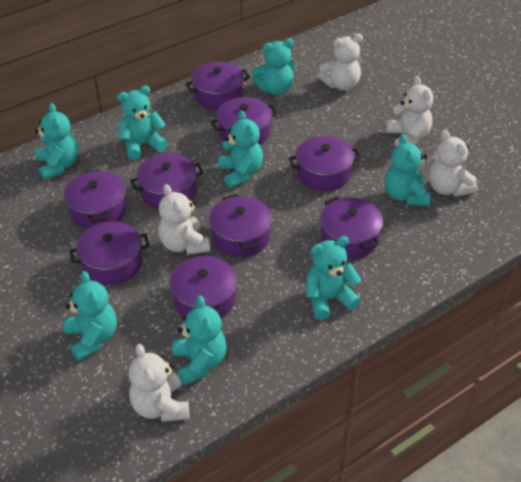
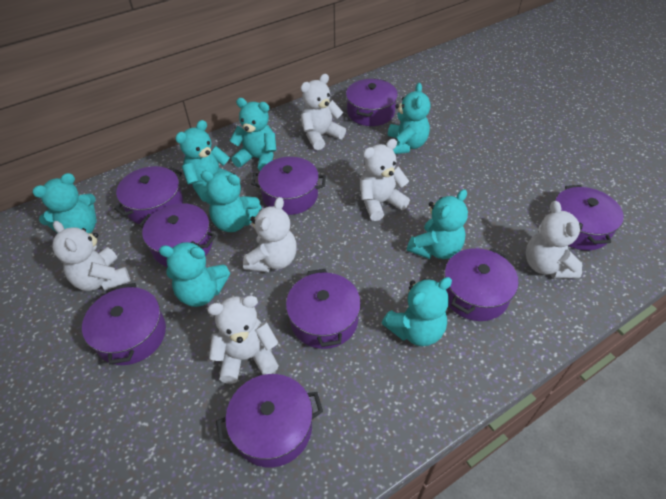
white teddy bear: 5 -> 6

